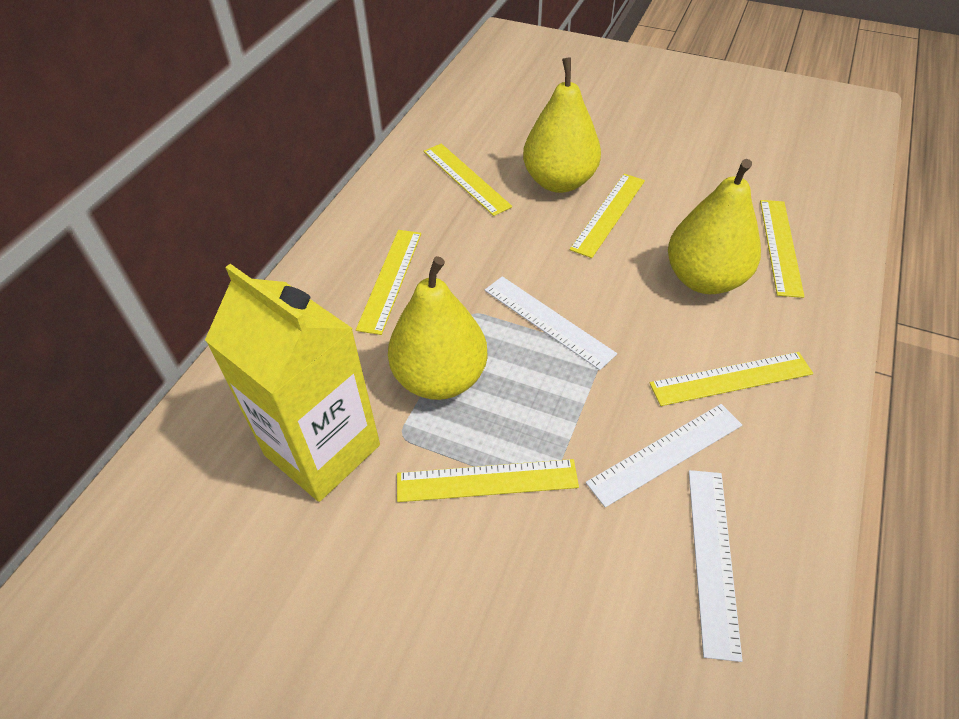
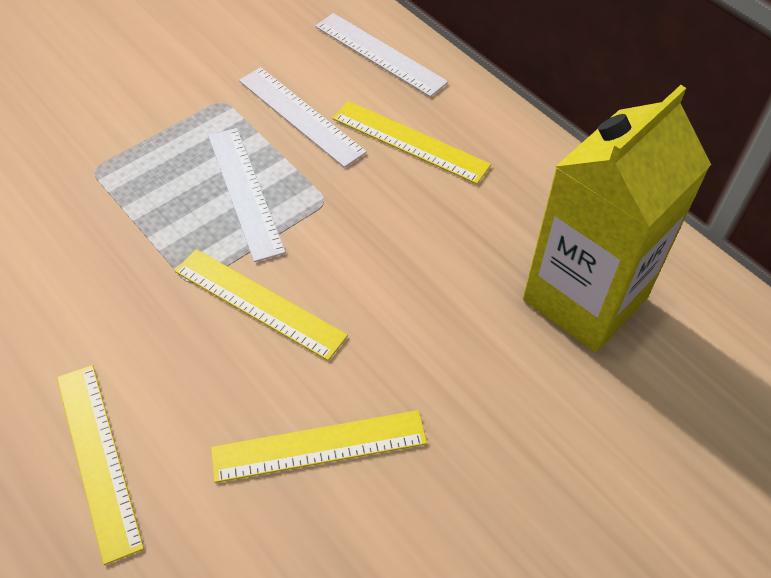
yellow pear: 3 -> 0
yellow ruler: 6 -> 4

